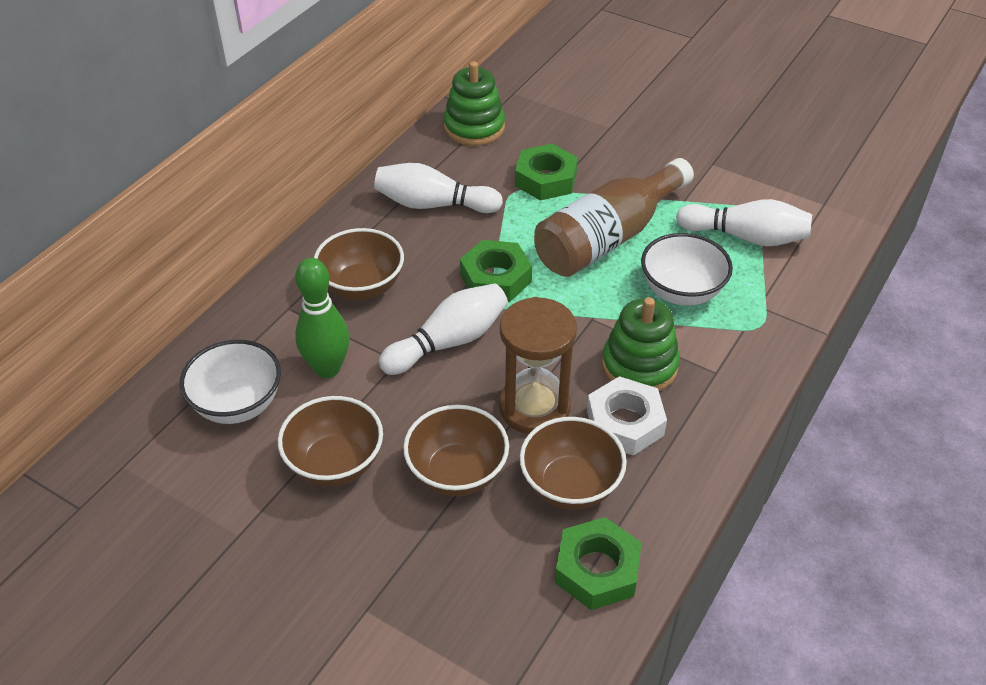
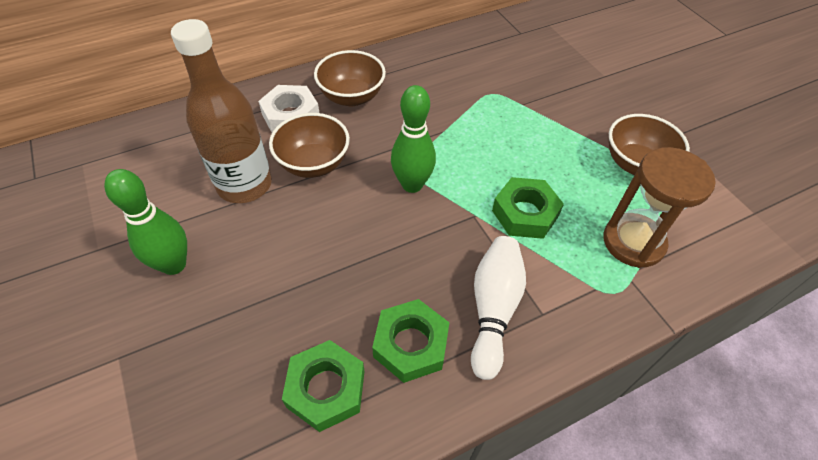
brown bowl: 4 -> 3
green bowling pin: 1 -> 2
green stacking toy: 2 -> 0
white bowl: 2 -> 0
white bowling pin: 3 -> 1

